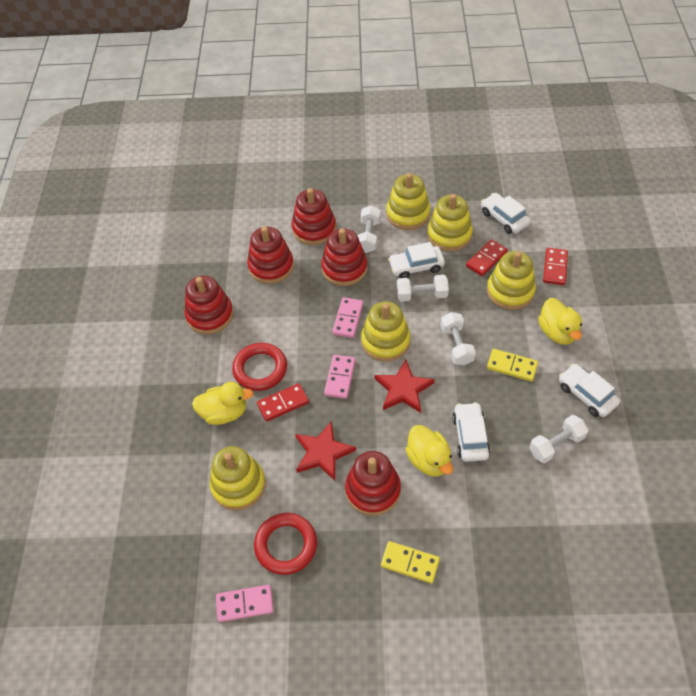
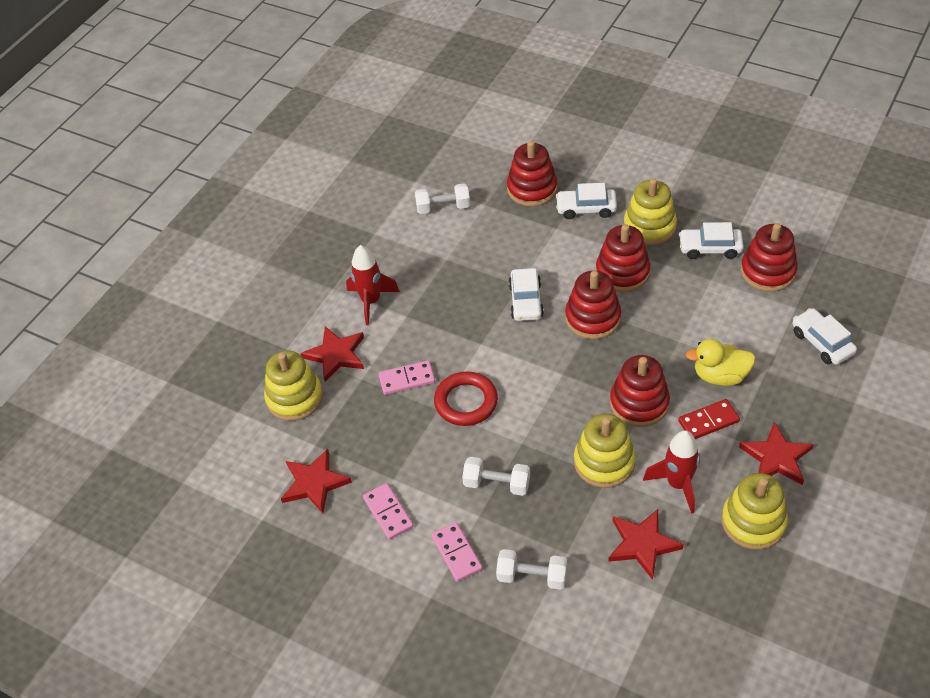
red domino: 3 -> 1
red ring: 2 -> 1
red rocket: 0 -> 2
red star: 2 -> 4
white dumbbell: 4 -> 3
yellow domino: 2 -> 0
yellow duck: 3 -> 1
yellow stacking toy: 5 -> 4

